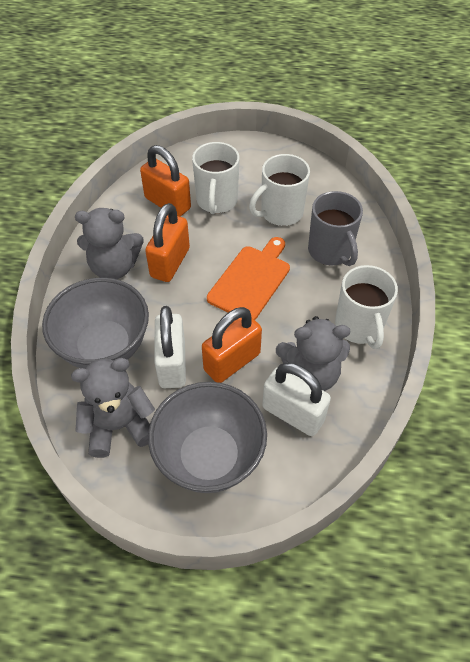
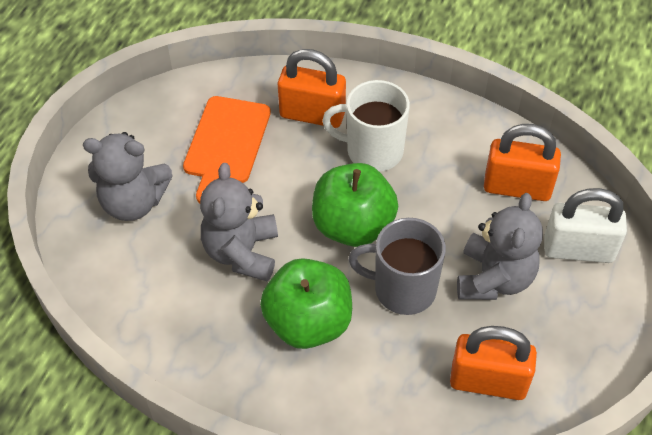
green apple: 0 -> 2
grey bowl: 2 -> 0
white mug: 3 -> 1
white padlock: 2 -> 1

